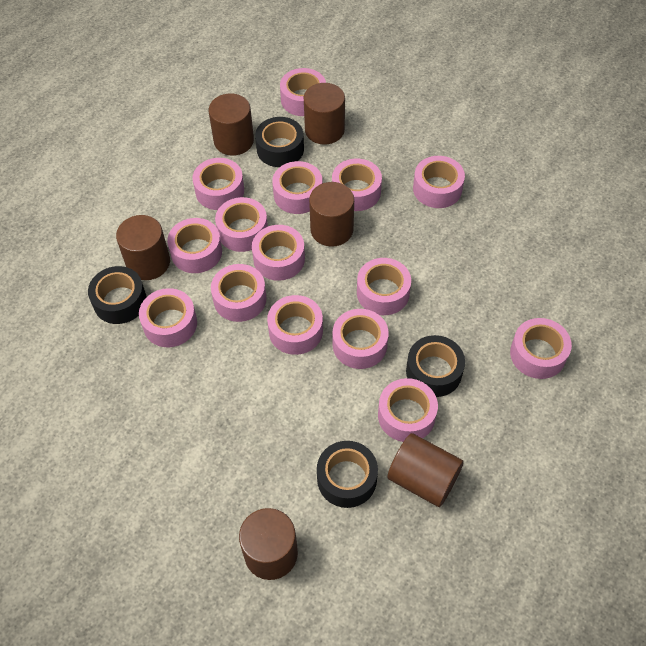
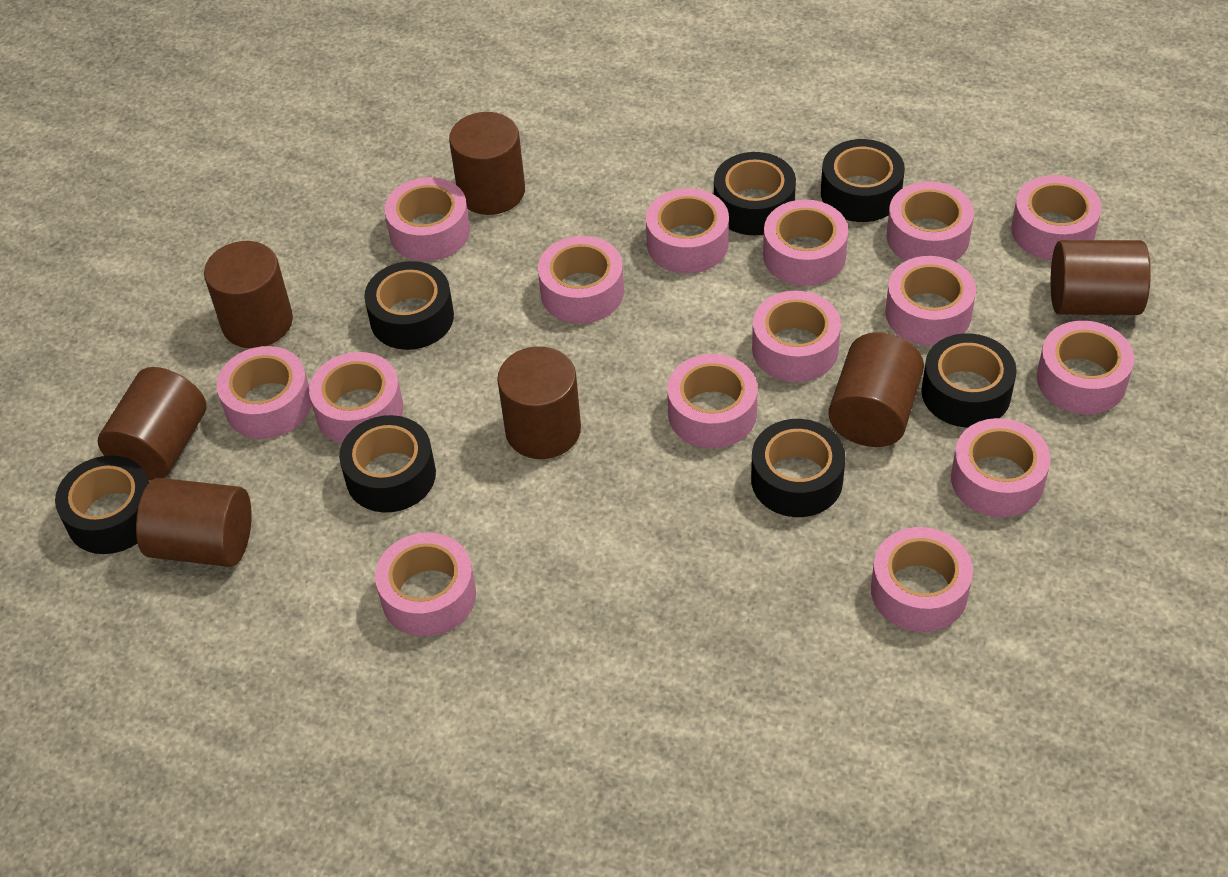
black tape: 4 -> 7
brown cylinder: 6 -> 7

